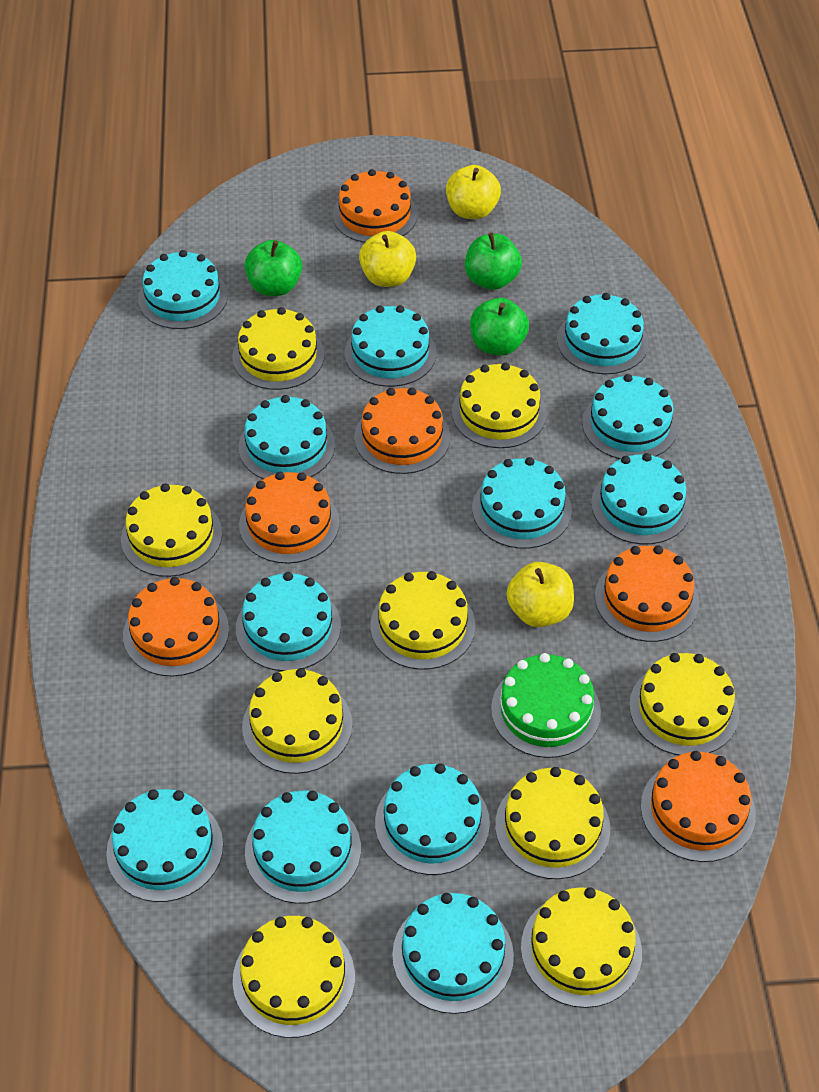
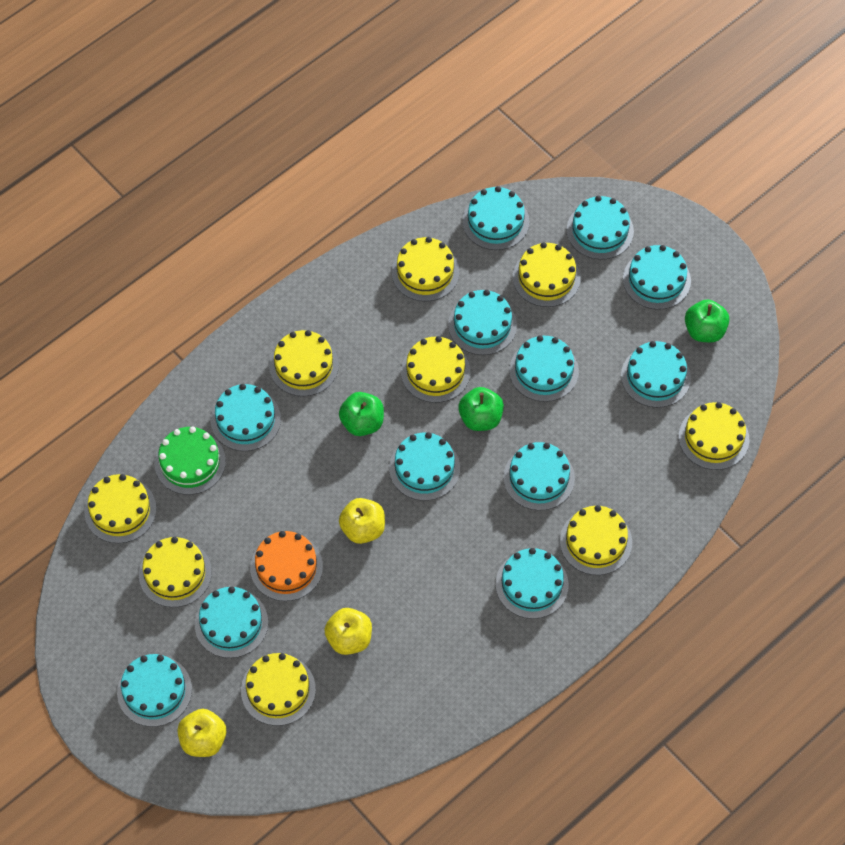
orange cake: 6 -> 1

